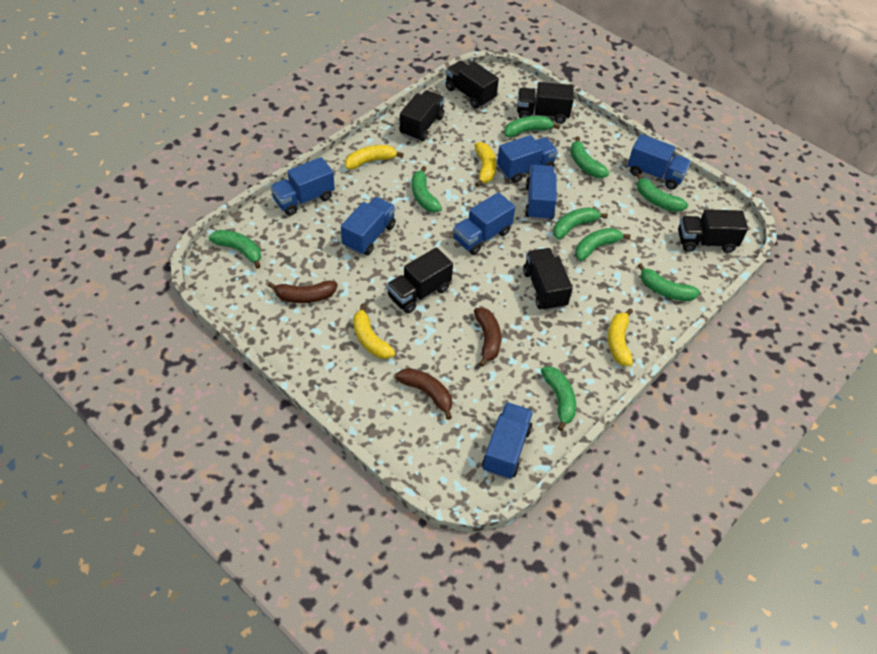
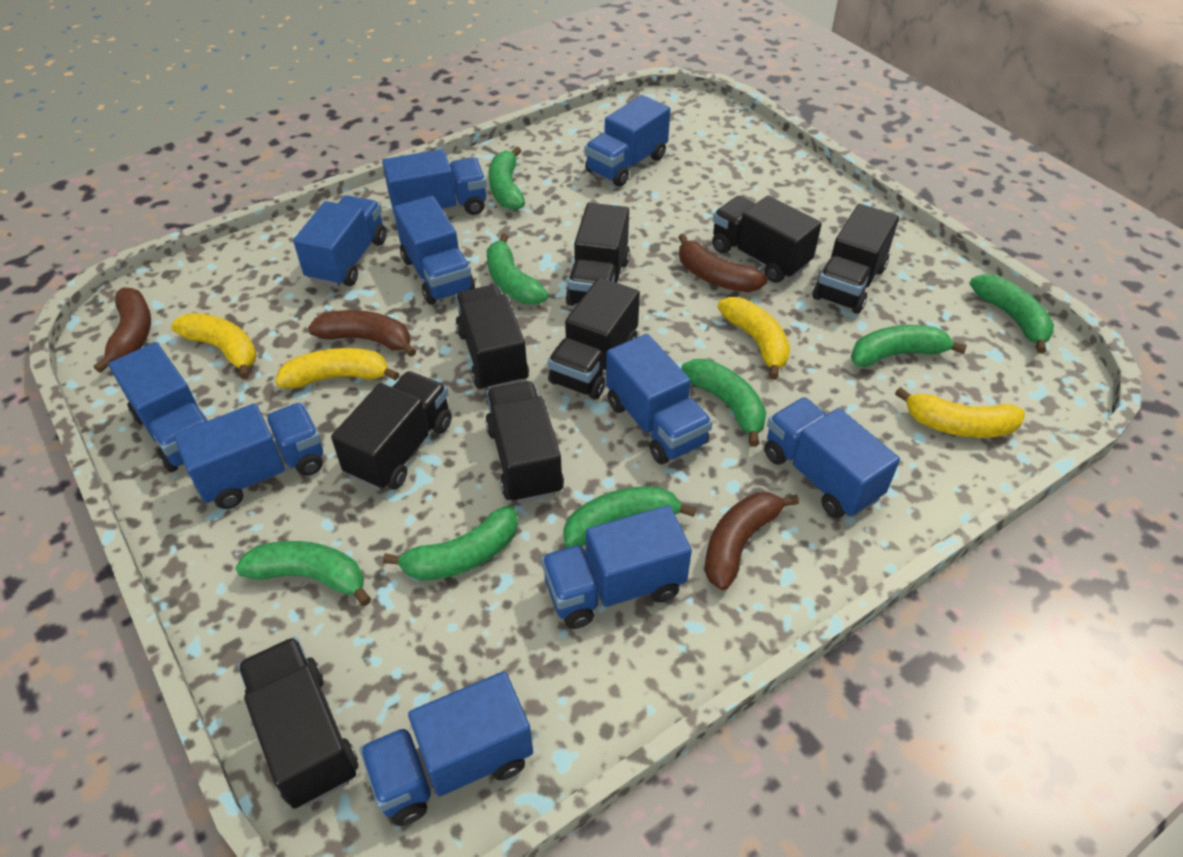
black truck: 6 -> 8
blue truck: 7 -> 10
brown banana: 3 -> 4
green banana: 9 -> 8

